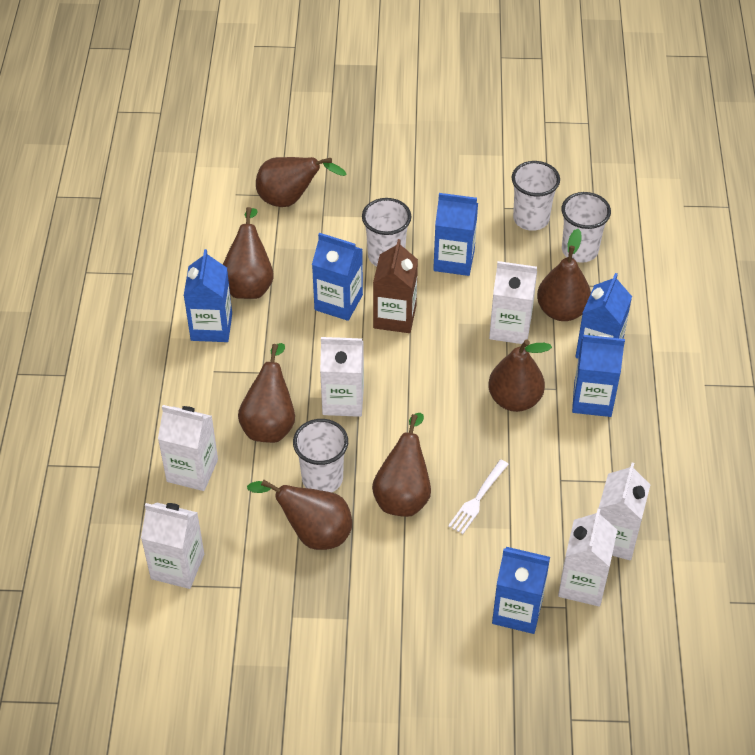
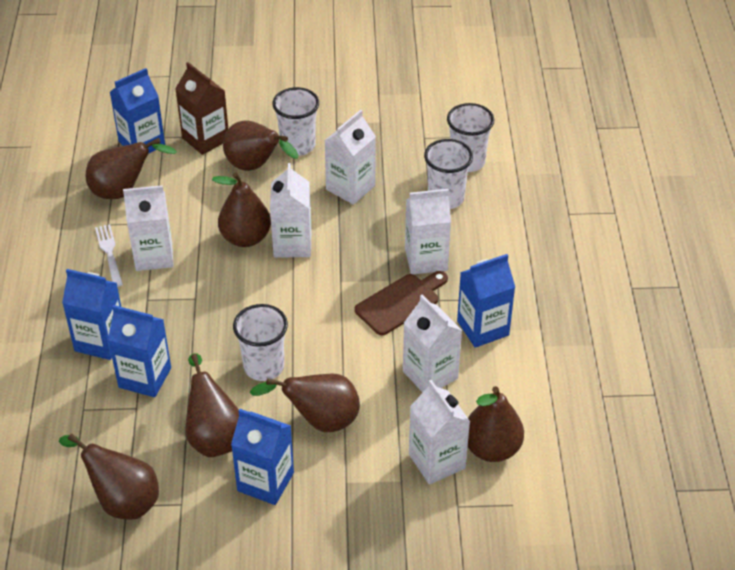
blue carton: 6 -> 5
brown cutting board: 0 -> 1

